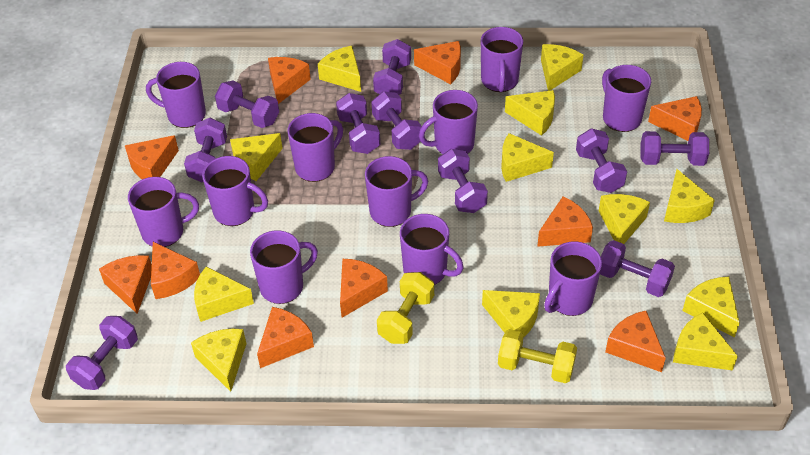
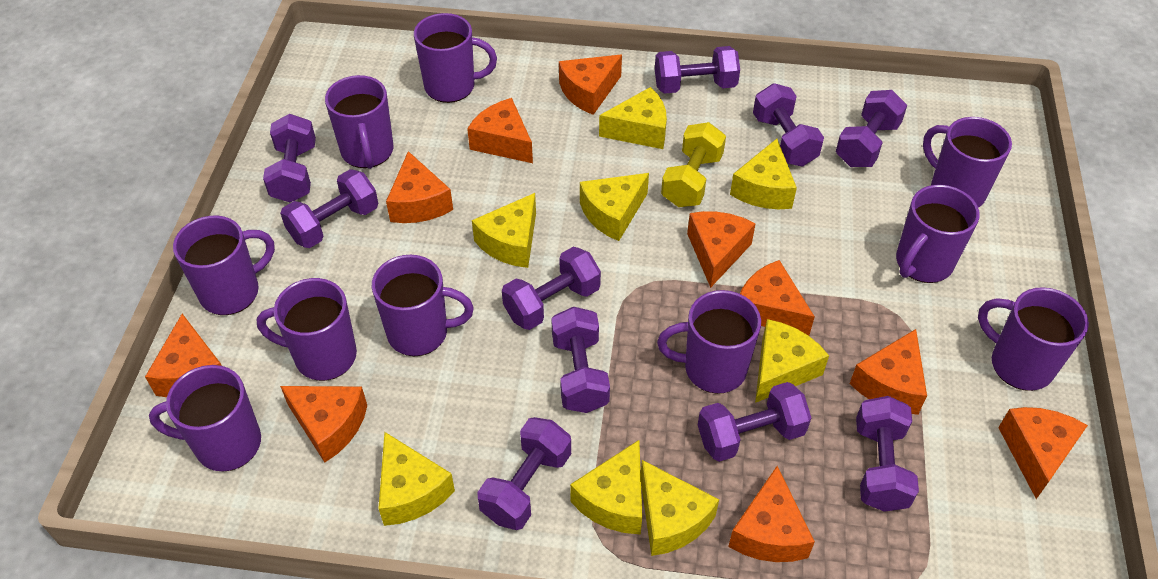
purple mug: 11 -> 10
yellow cheese: 12 -> 8
yellow dumbbell: 2 -> 1

